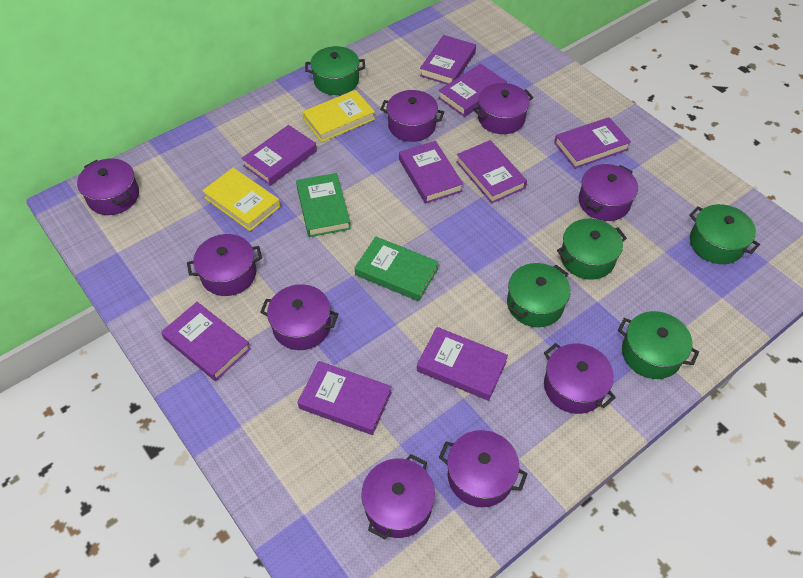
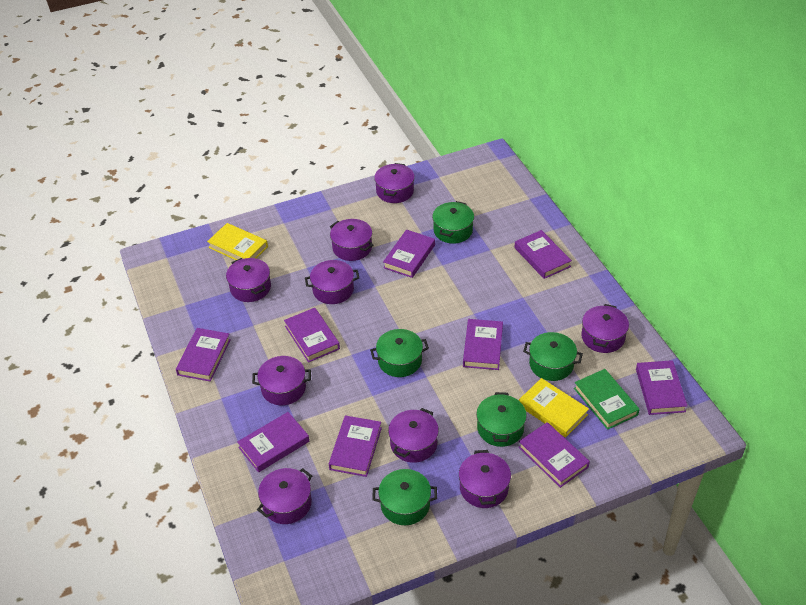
green book: 2 -> 1

